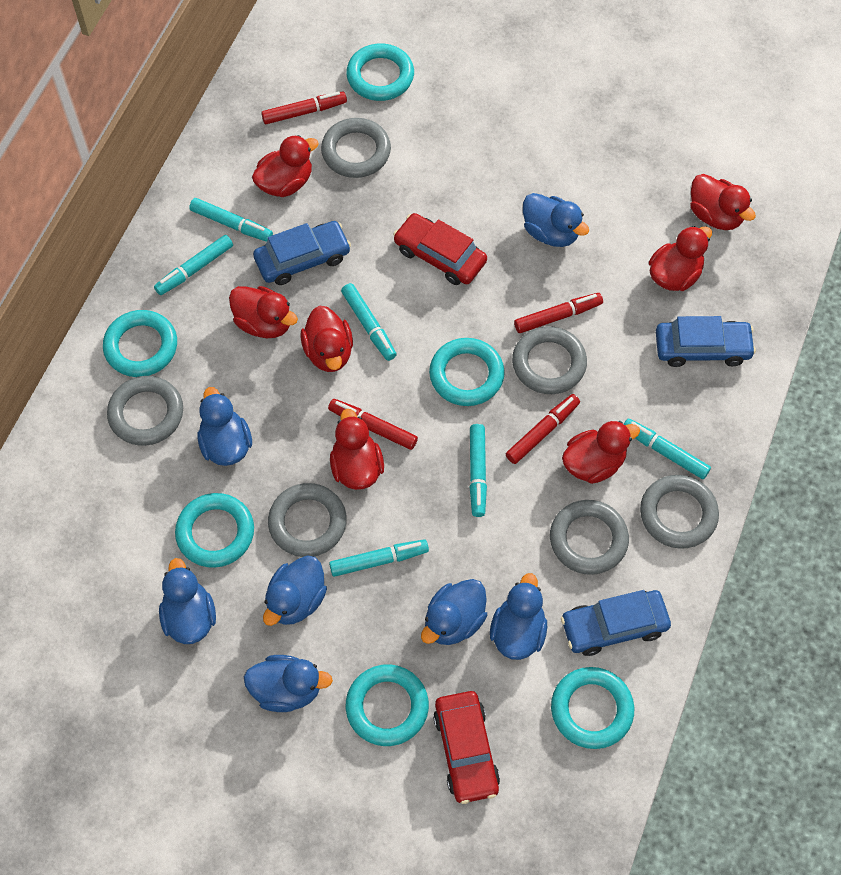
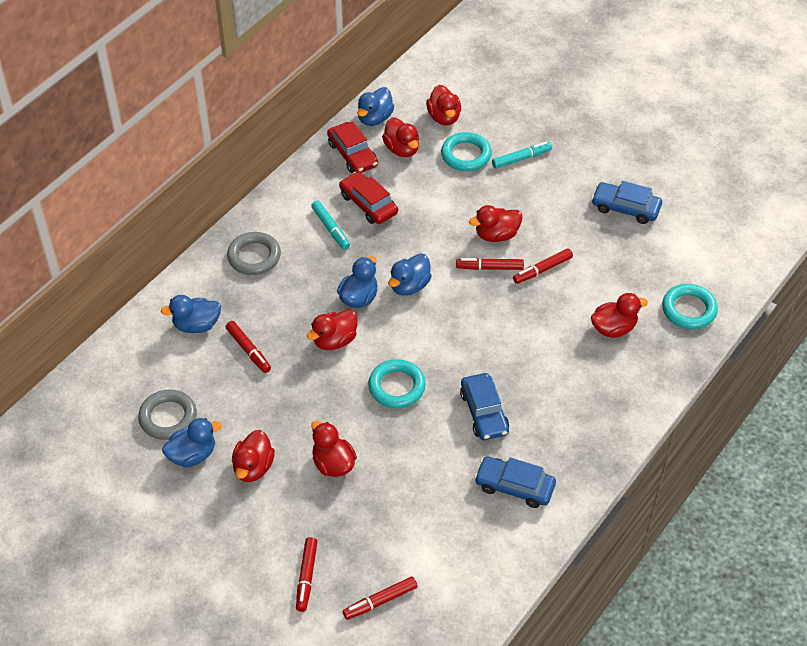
blue duck: 7 -> 5
grey ring: 6 -> 2
red marker: 4 -> 5
turquoise marker: 6 -> 2
turquoise ring: 6 -> 3

